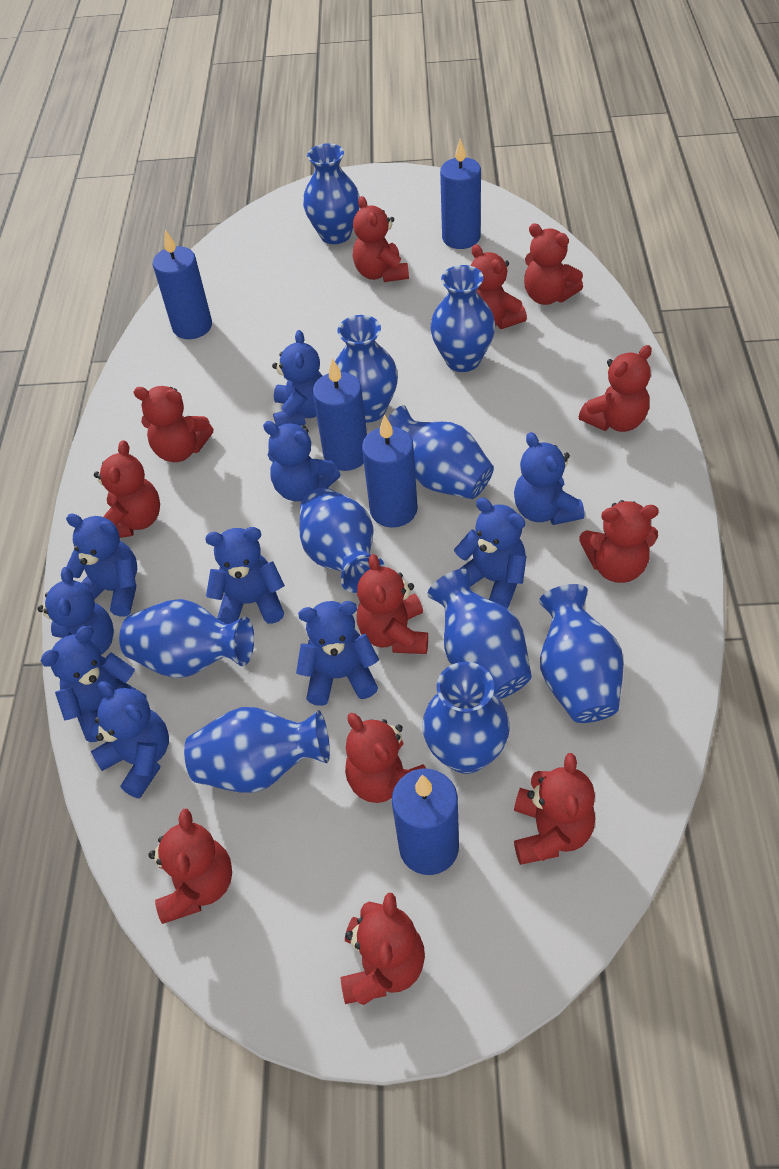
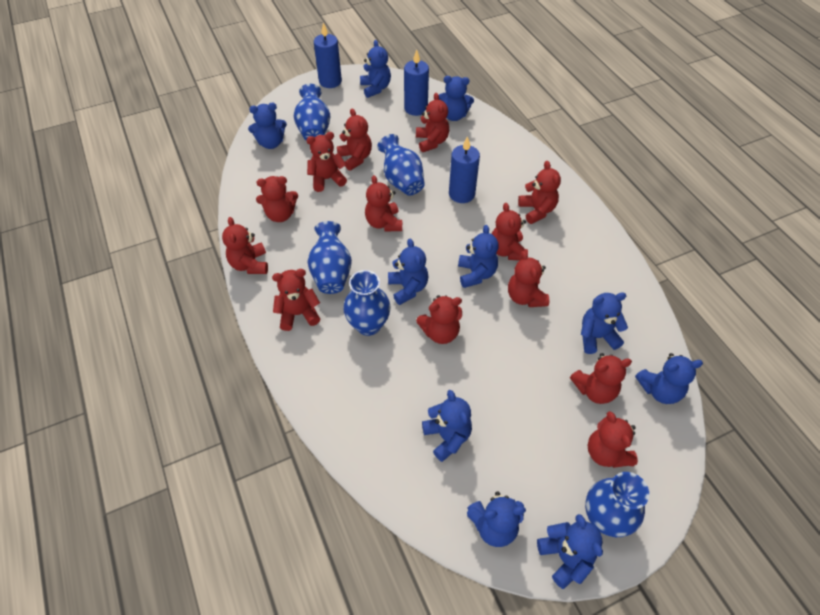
blue candle: 5 -> 3
blue vase: 10 -> 5
red teddy bear: 12 -> 13

